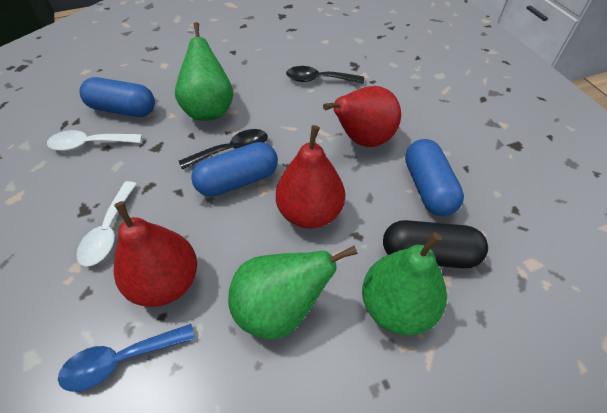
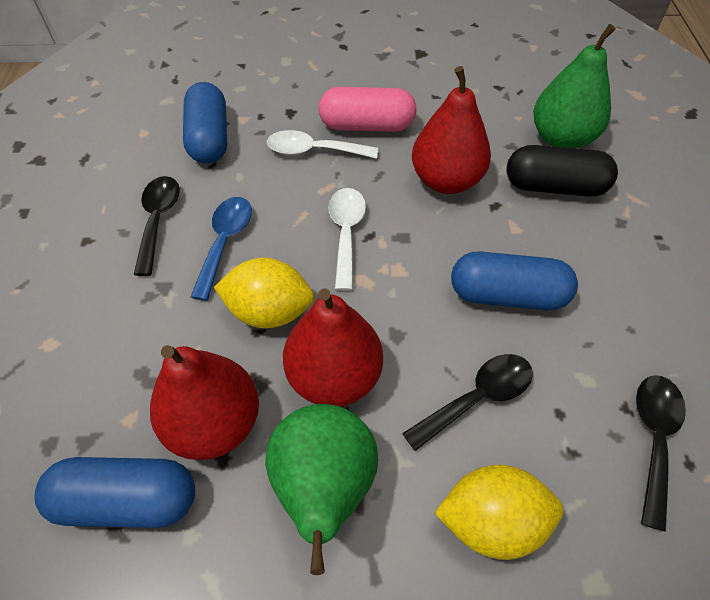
black spoon: 2 -> 3
green pear: 3 -> 2
pink capsule: 0 -> 1
yellow lemon: 0 -> 2

